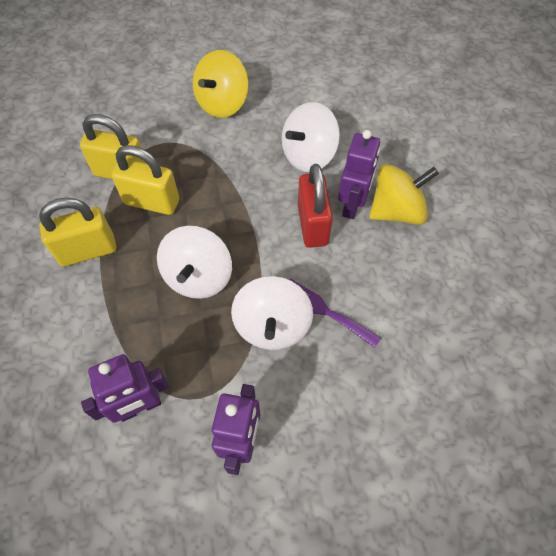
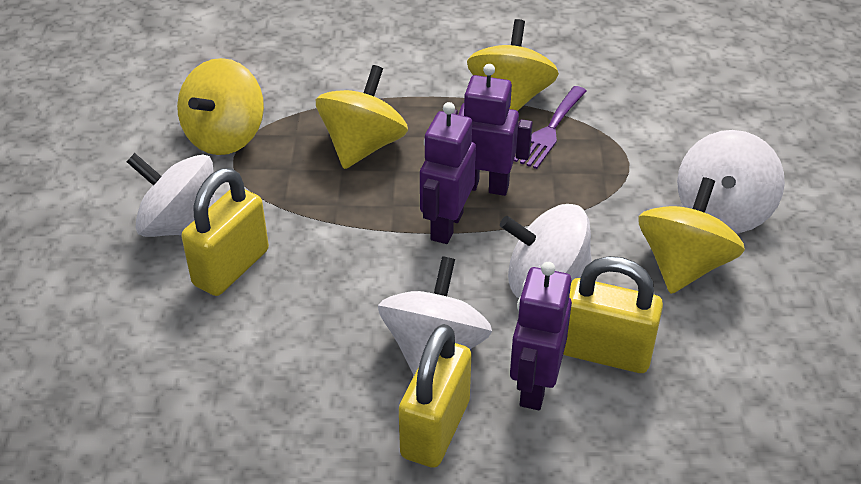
red padlock: 1 -> 0
white spinning top: 3 -> 4
yellow spinning top: 2 -> 4

